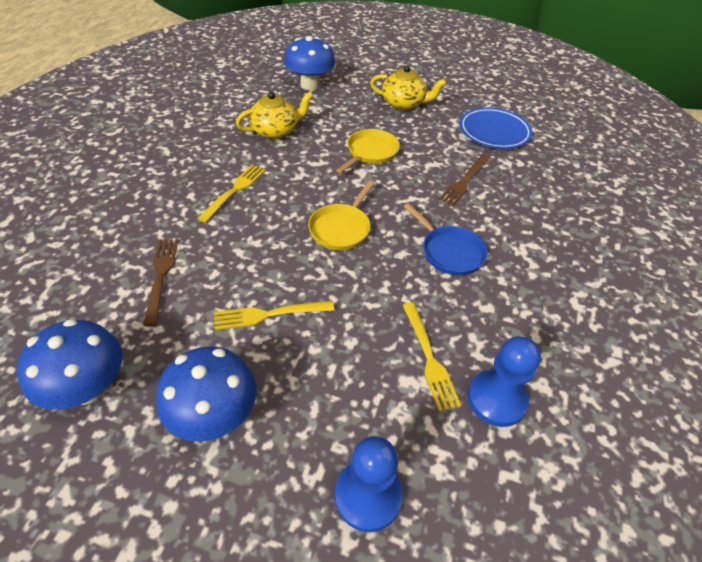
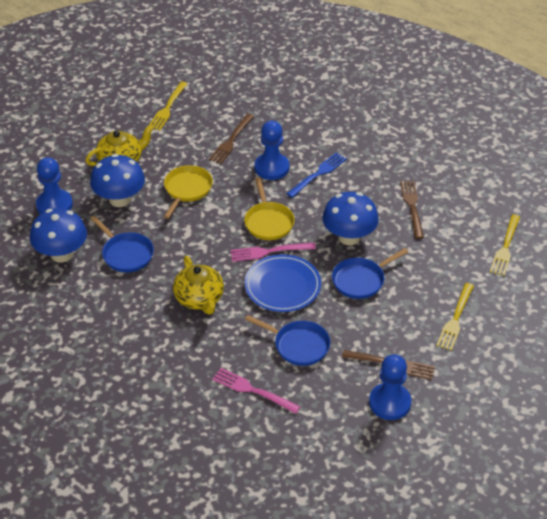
blue fork: 0 -> 1
blue pan: 1 -> 3
blue pawn: 2 -> 3
brown fork: 2 -> 3
pink fork: 0 -> 2

